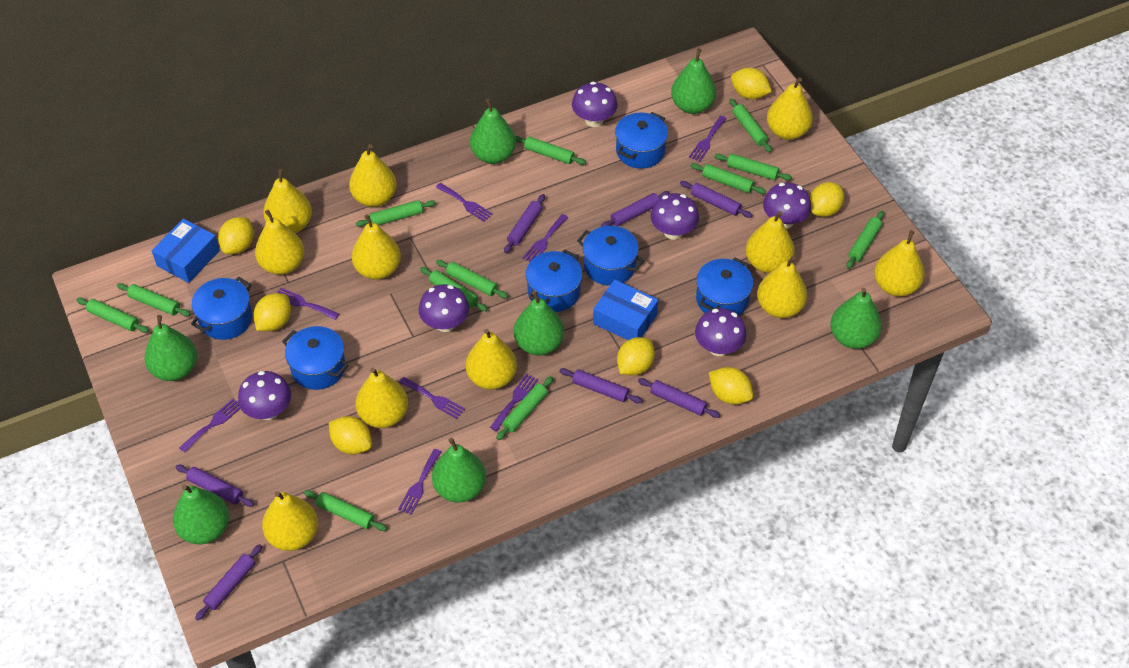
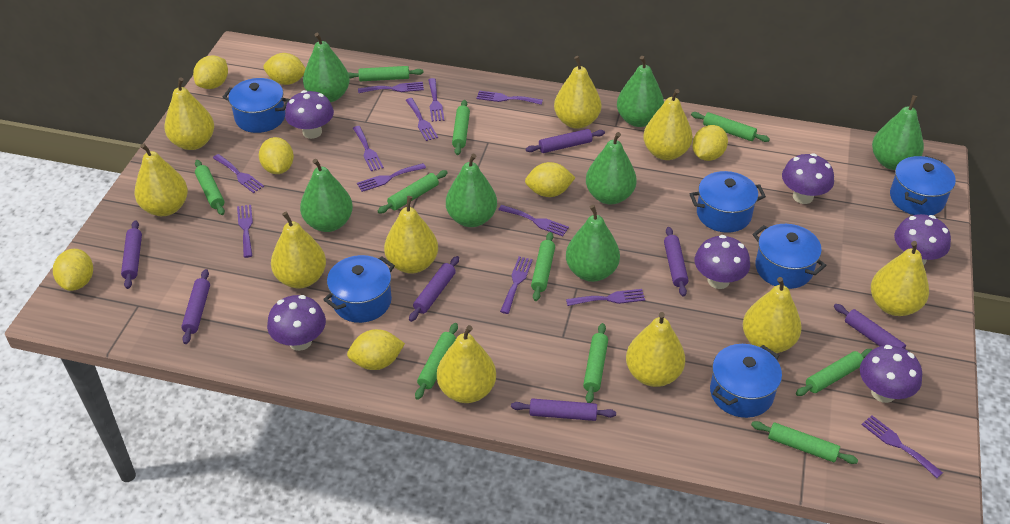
blue box: 2 -> 0
green rolling pin: 12 -> 10
purple fork: 8 -> 12
yellow pear: 11 -> 10

